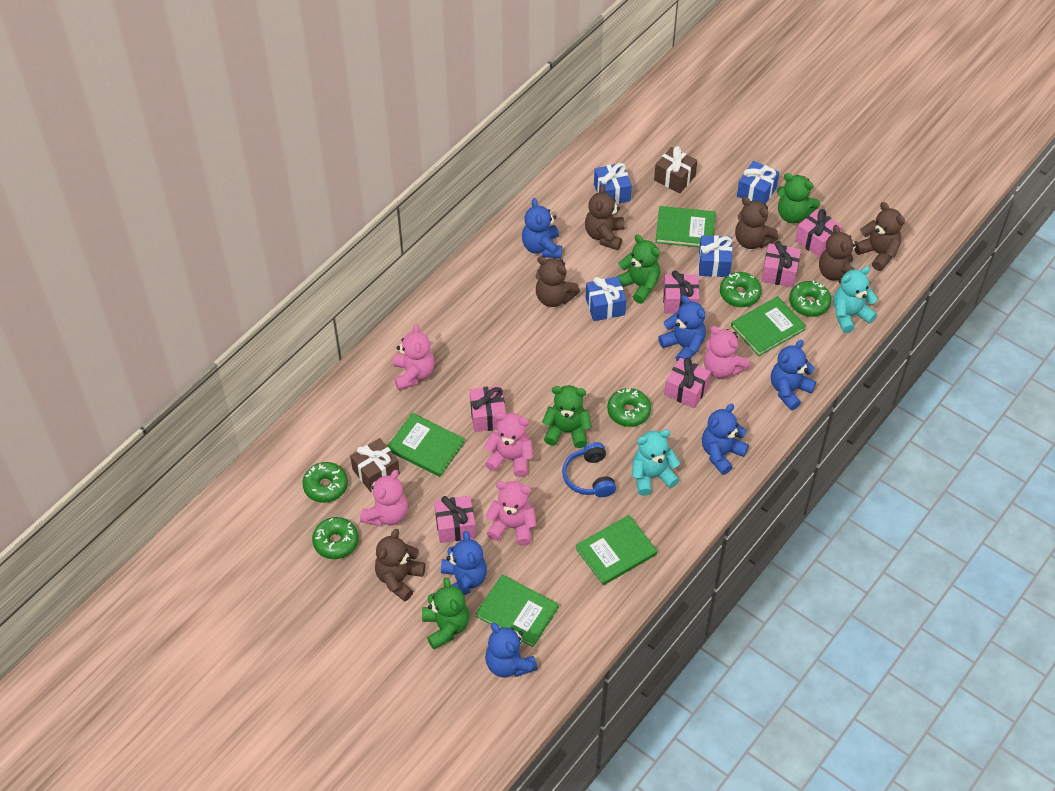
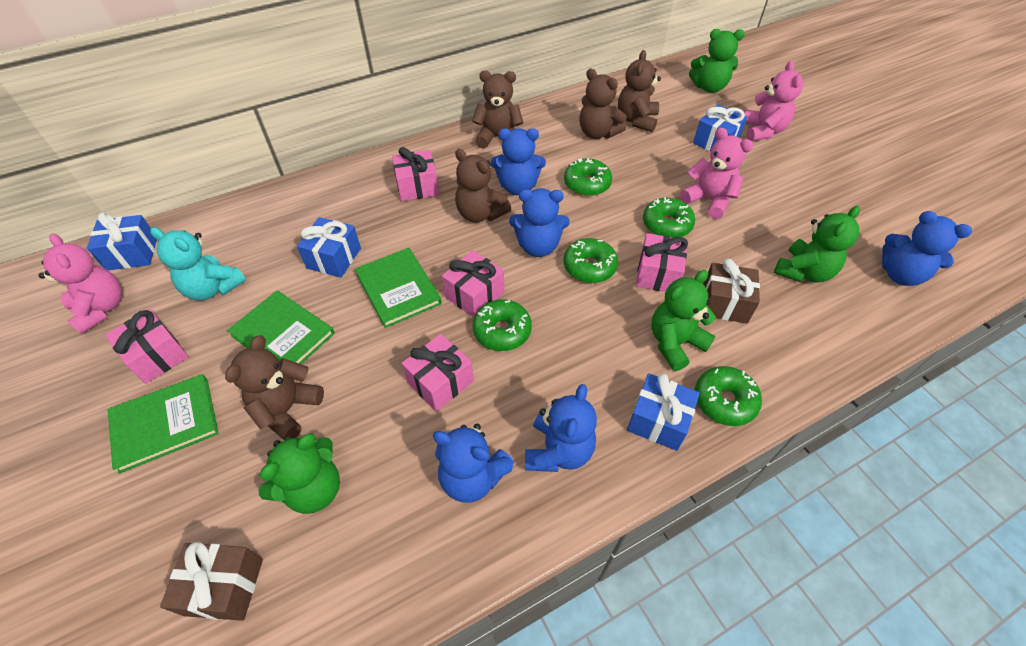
blue headphones: 1 -> 0
blue teddy bear: 6 -> 5
brown teddy bear: 6 -> 5
green book: 5 -> 3
pink gift: 6 -> 5
pink teddy bear: 5 -> 3
turquoise teddy bear: 2 -> 1

